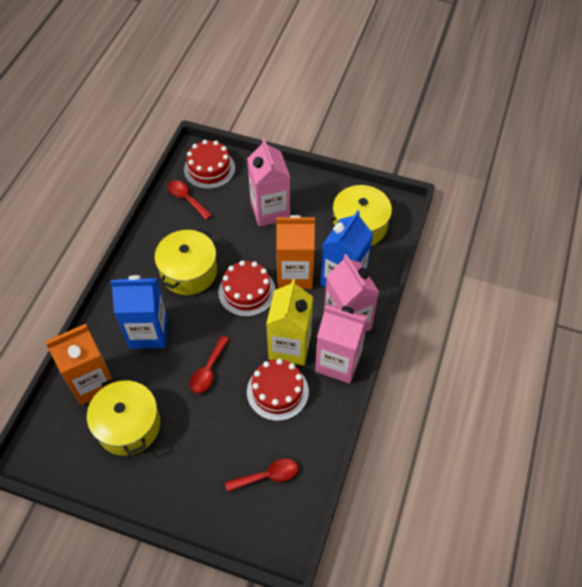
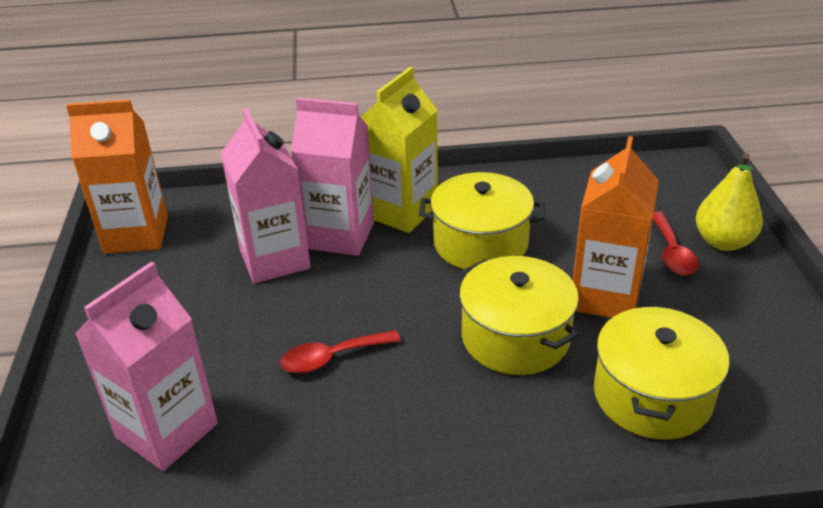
blue carton: 2 -> 0
red cake: 3 -> 0
red spoon: 3 -> 2
yellow pear: 0 -> 1

